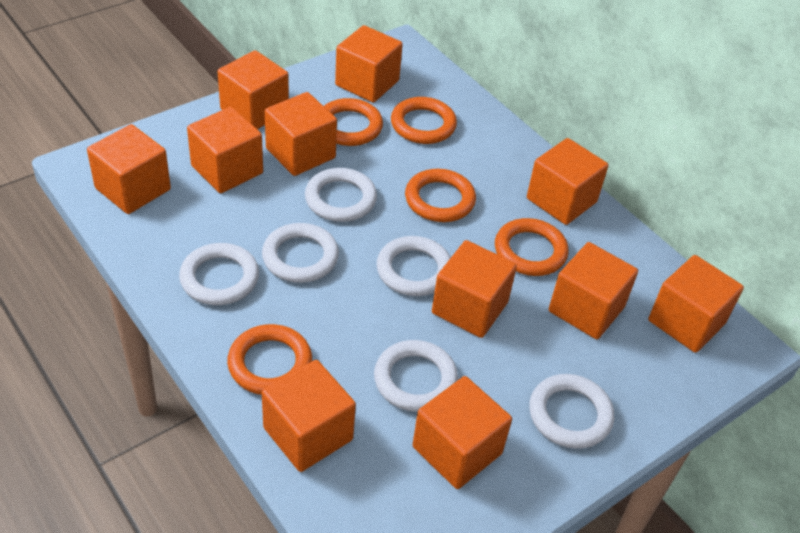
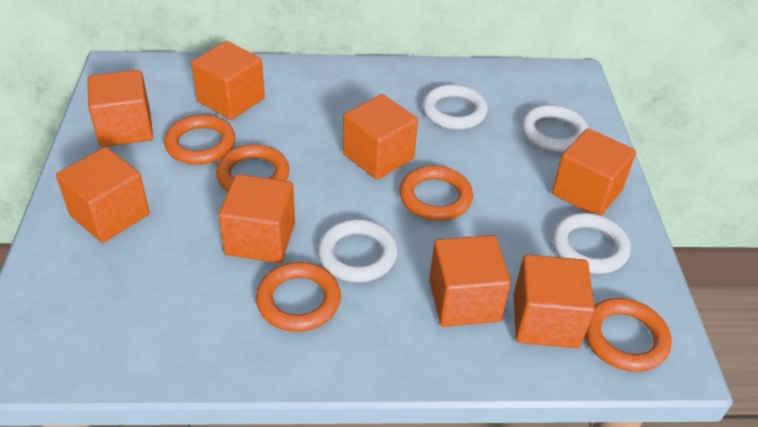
orange cube: 11 -> 8
white ring: 6 -> 4

